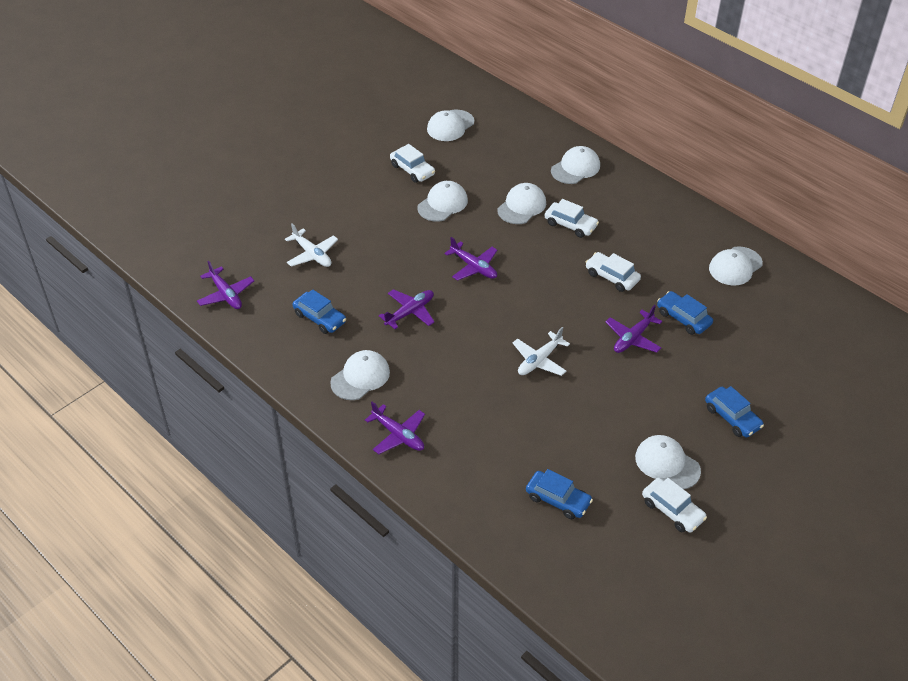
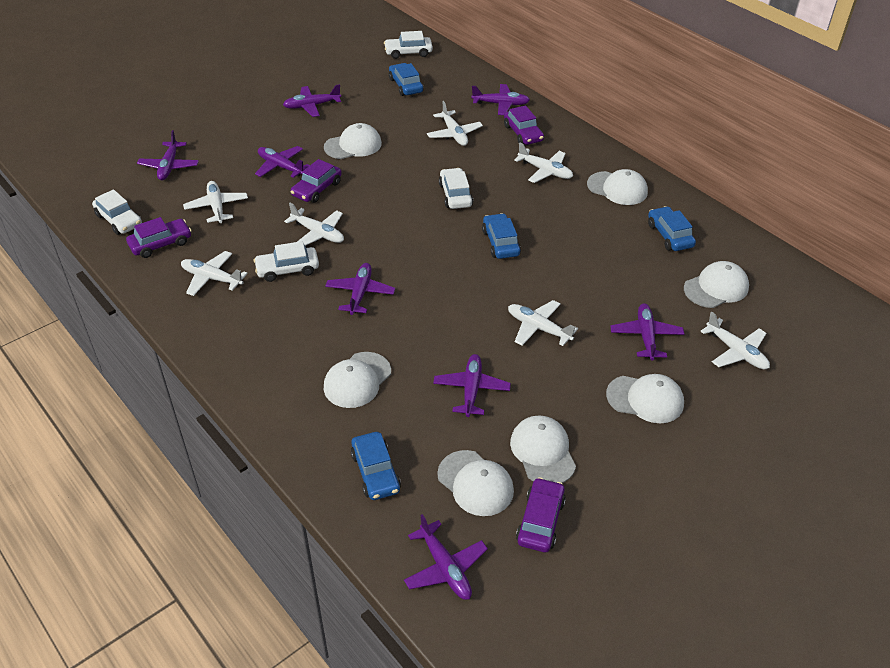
purple car: 0 -> 4
purple plane: 5 -> 8
white plane: 2 -> 7

